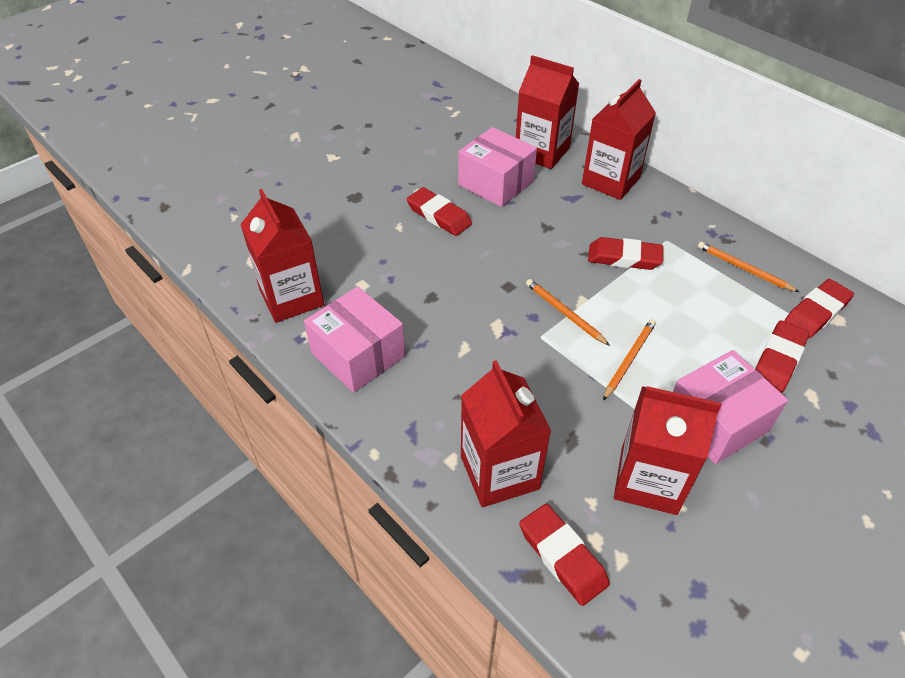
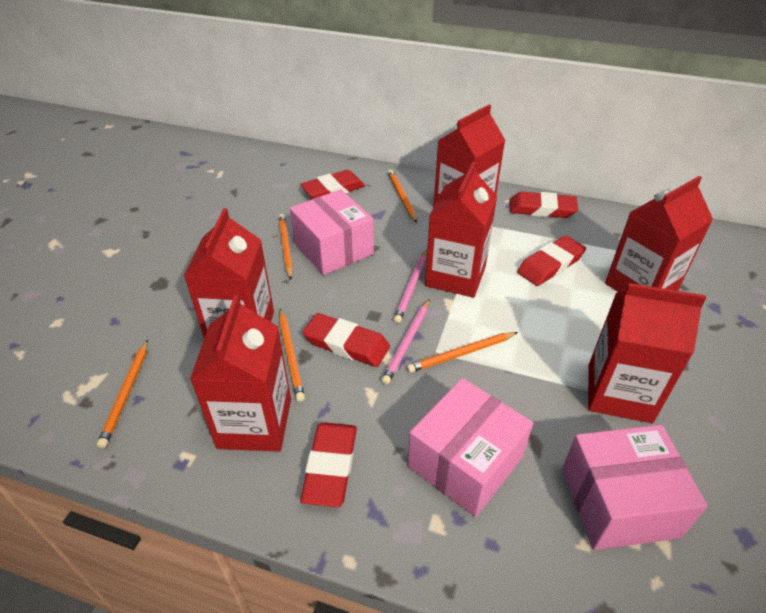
orange pencil: 3 -> 5
pink pencil: 0 -> 2
red carton: 5 -> 6

